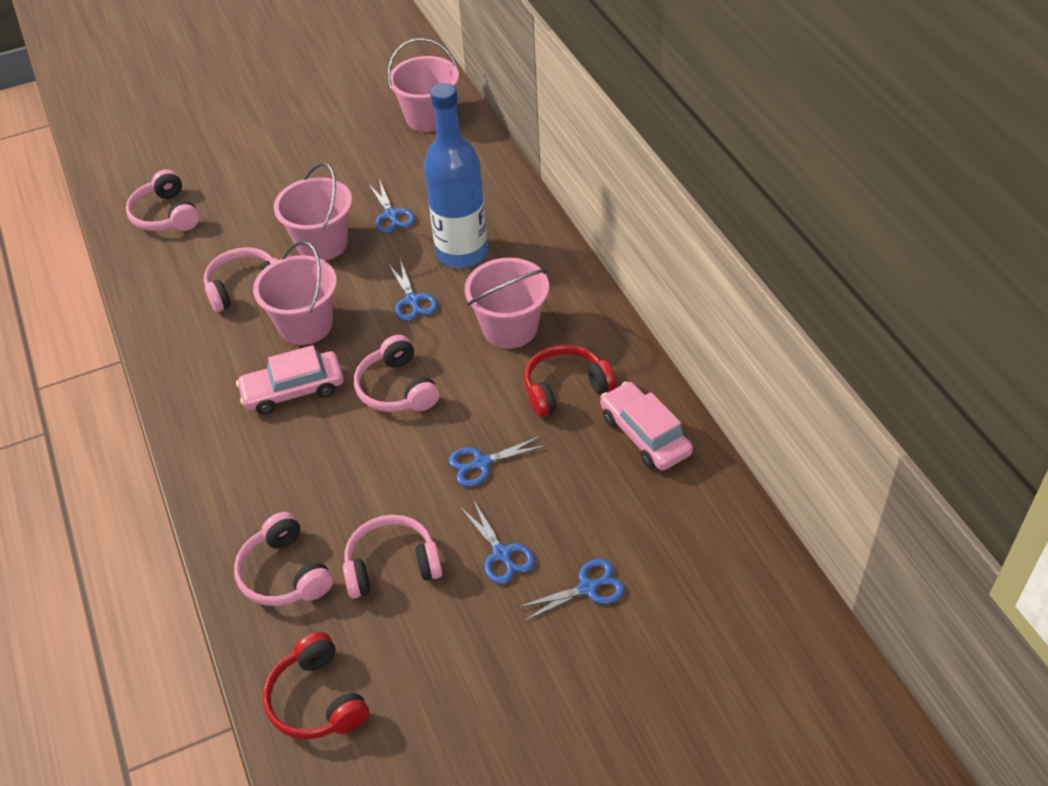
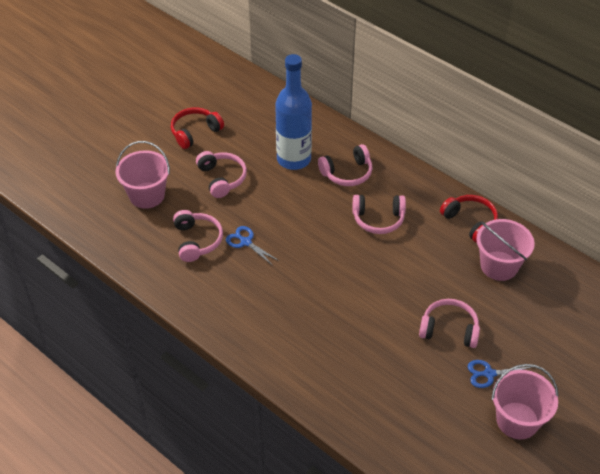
blue scissors: 5 -> 2
pink bucket: 4 -> 3
pink car: 2 -> 0

